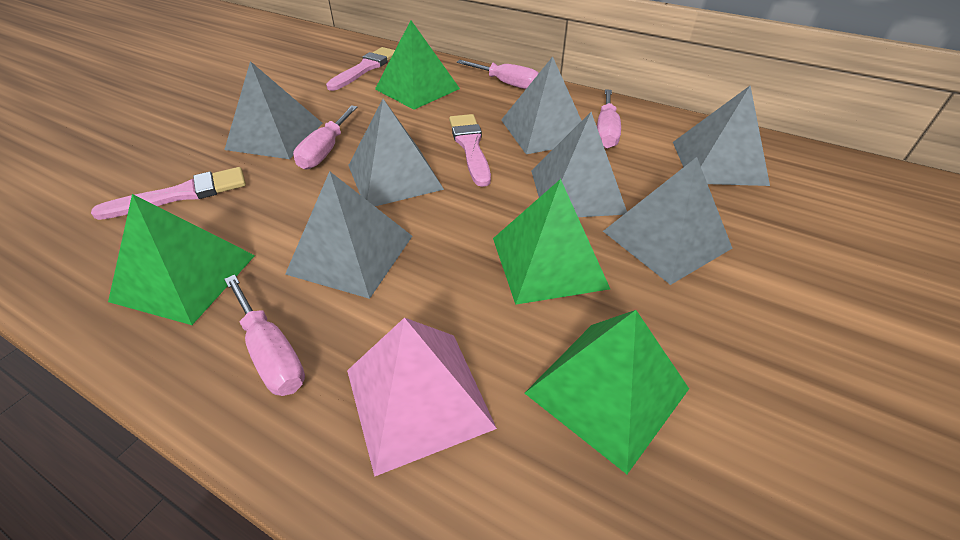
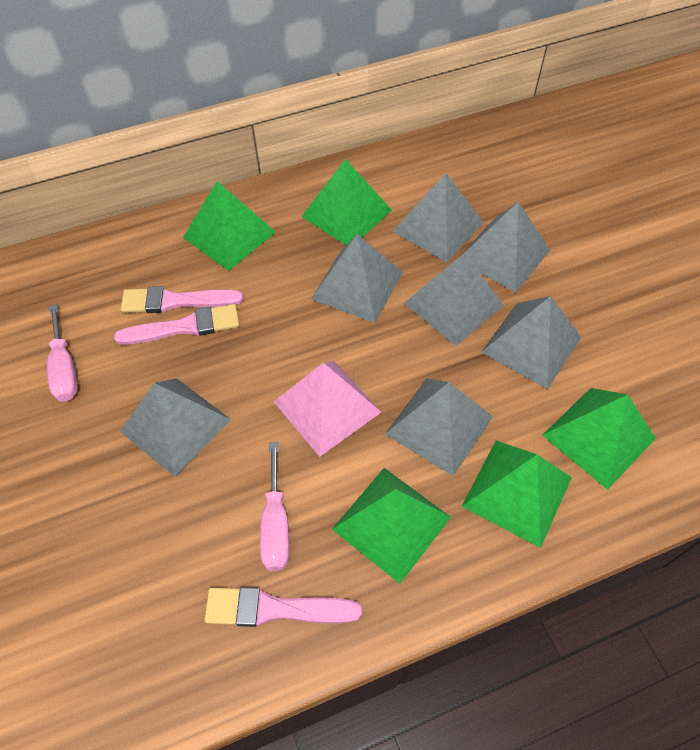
green pyramid: 4 -> 5
pink screwdriver: 4 -> 2

